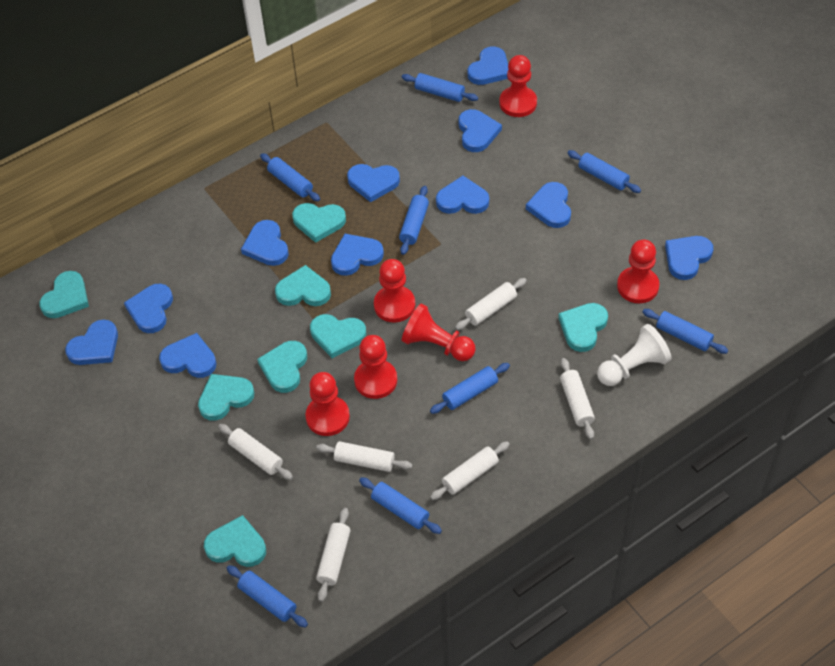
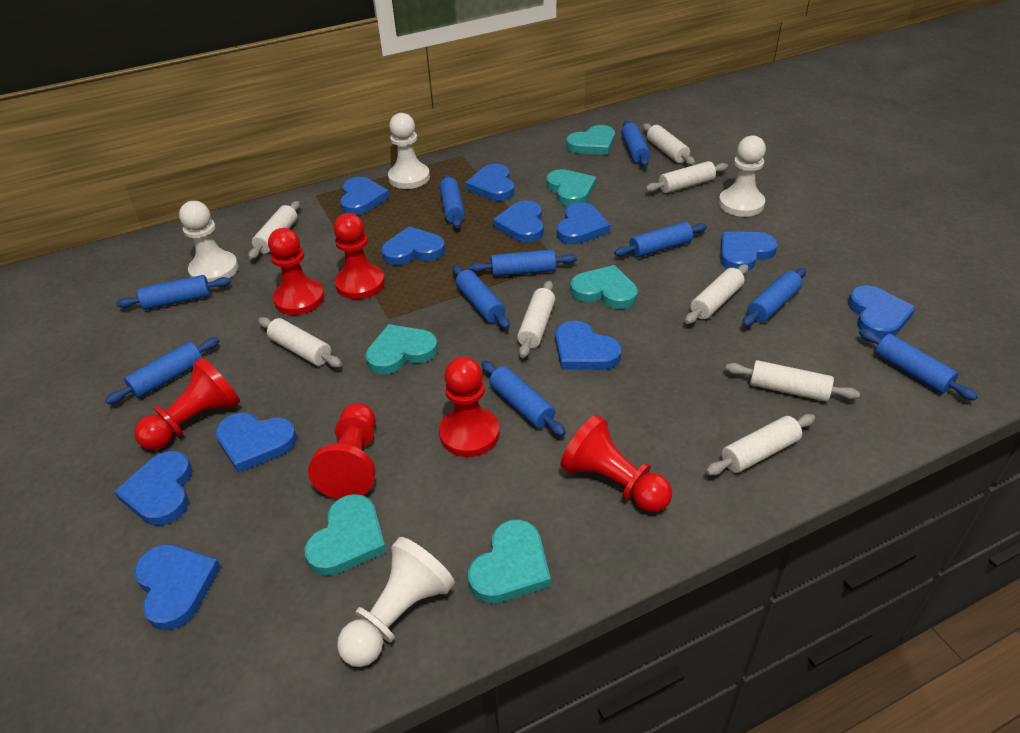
blue rolling pin: 8 -> 10
turquoise heart: 8 -> 6
white pawn: 1 -> 4
white rolling pin: 6 -> 8

